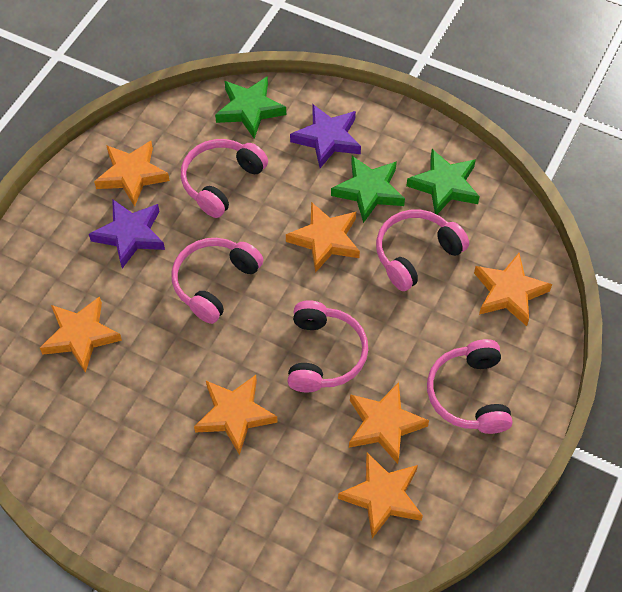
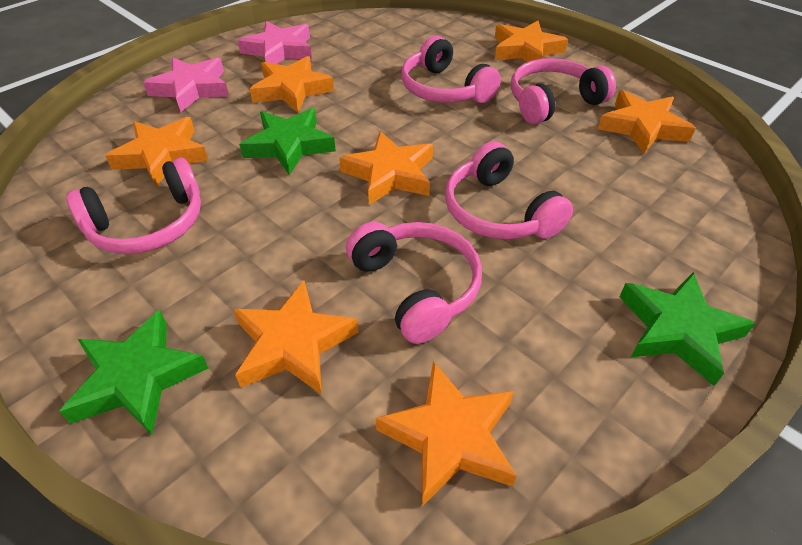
pink star: 0 -> 2
purple star: 2 -> 0

